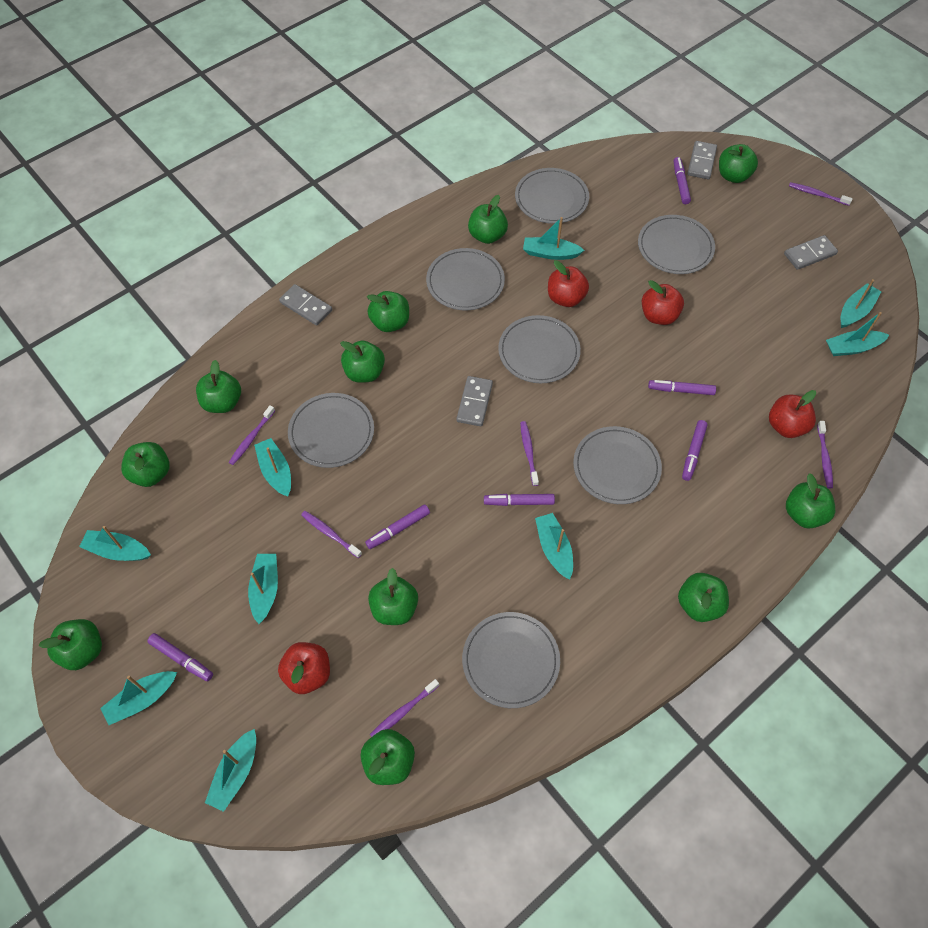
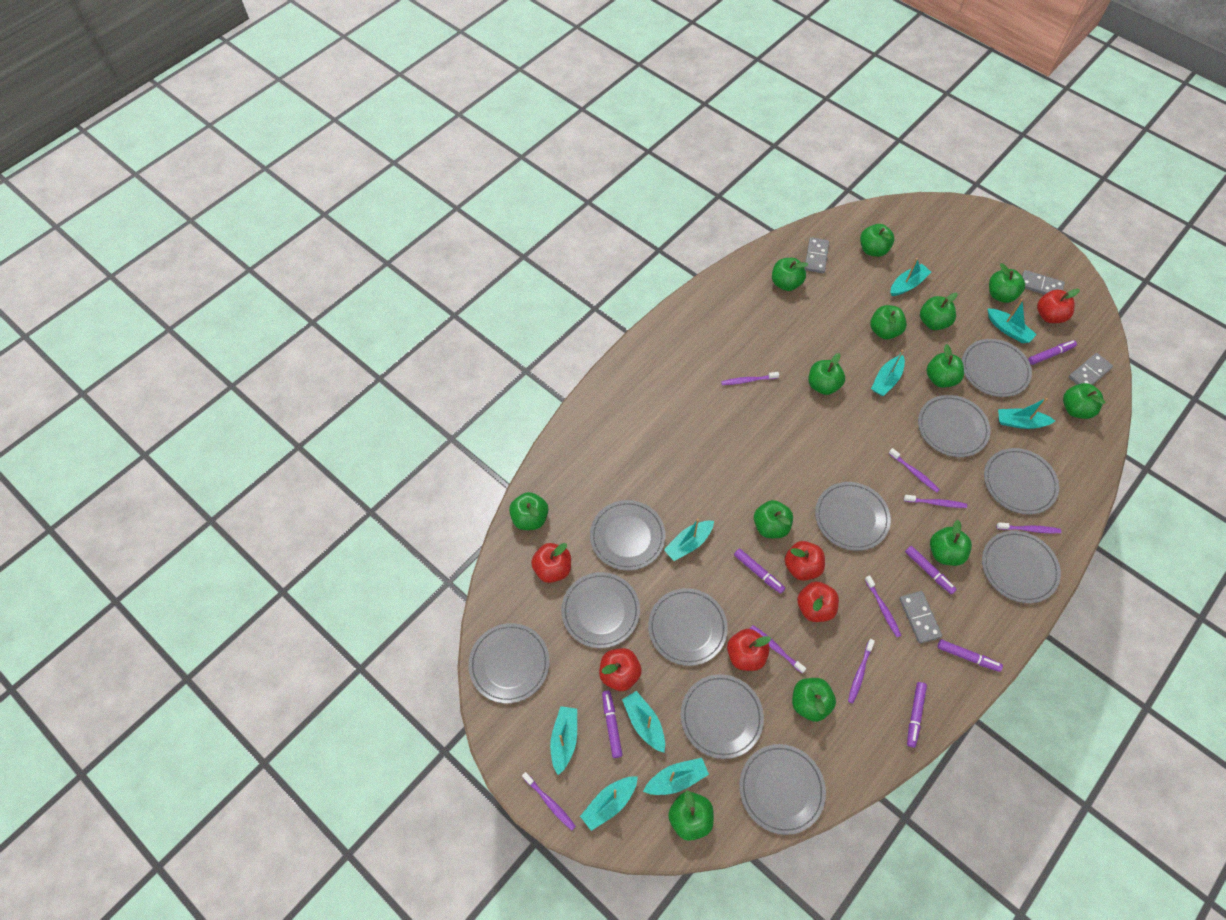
green apple: 11 -> 13
grey plate: 7 -> 11
purple toothbrush: 6 -> 8
red apple: 4 -> 6

